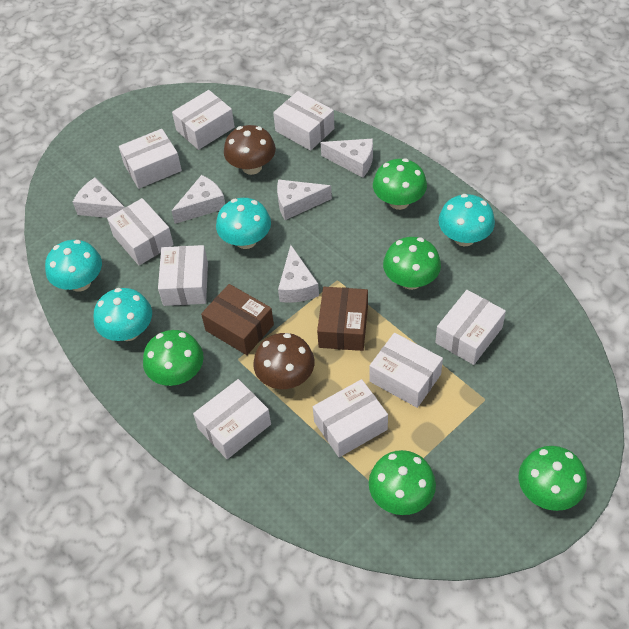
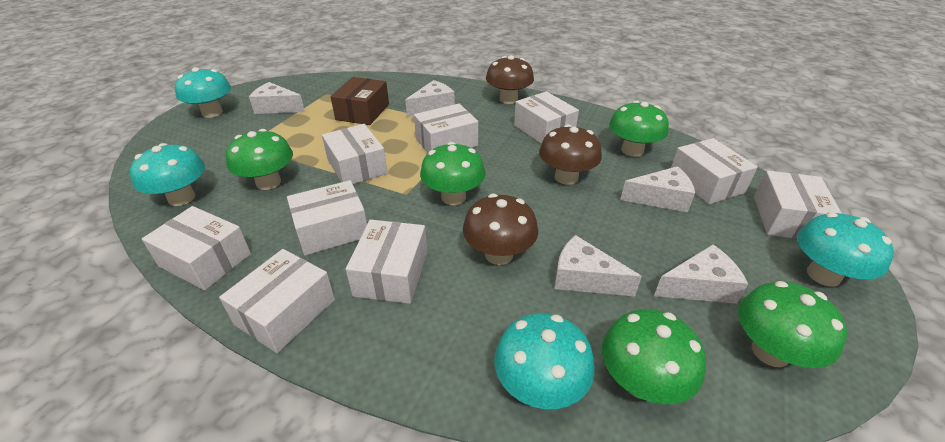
brown box: 2 -> 1
brown mushroom: 2 -> 3

